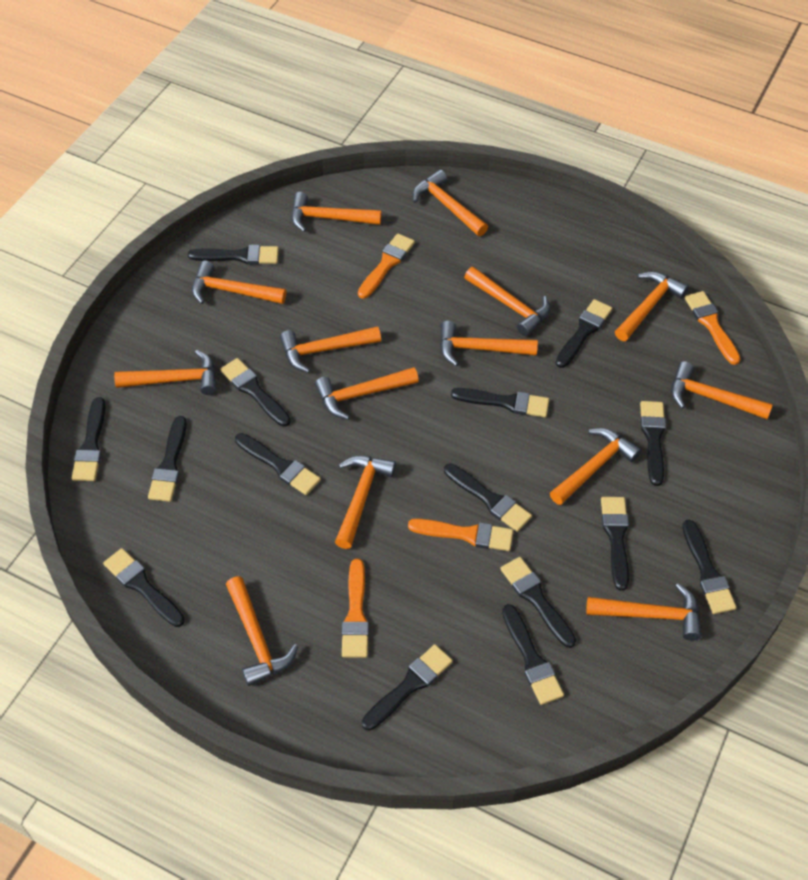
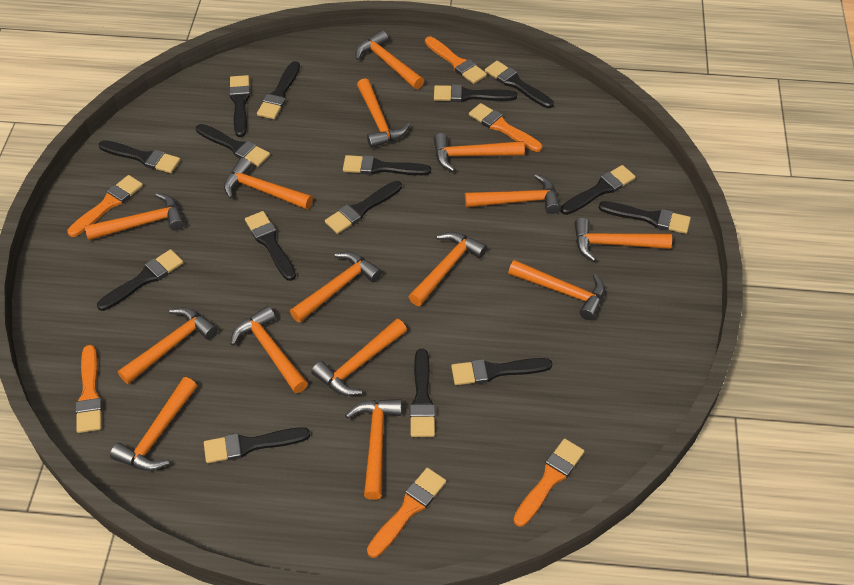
orange brush: 4 -> 6
orange hammer: 14 -> 15

